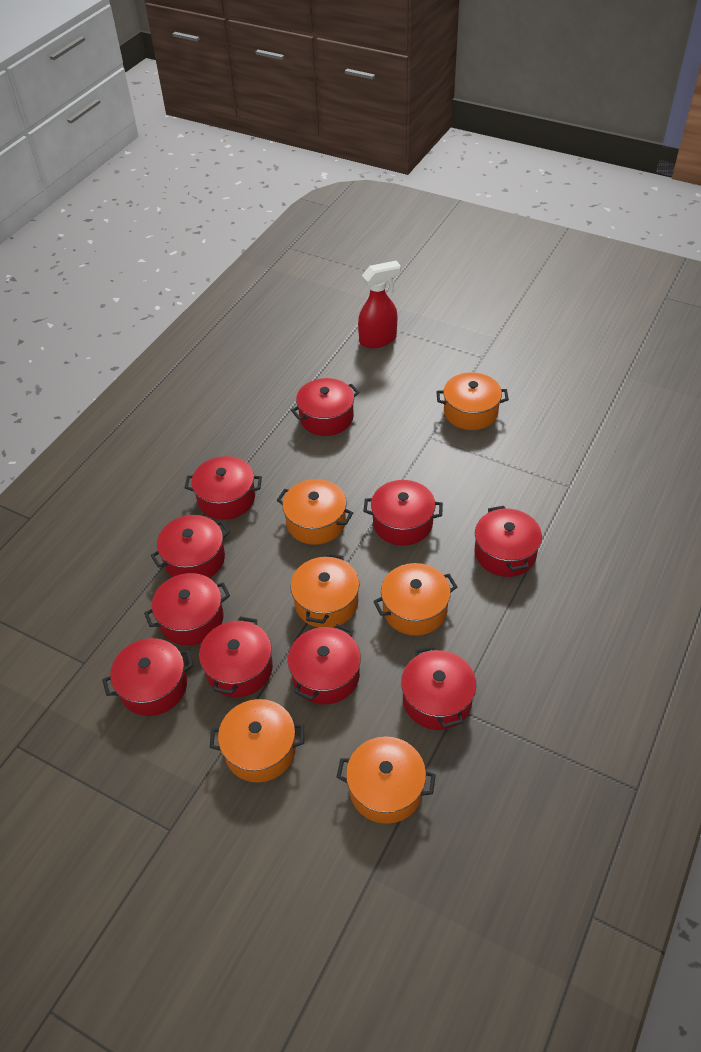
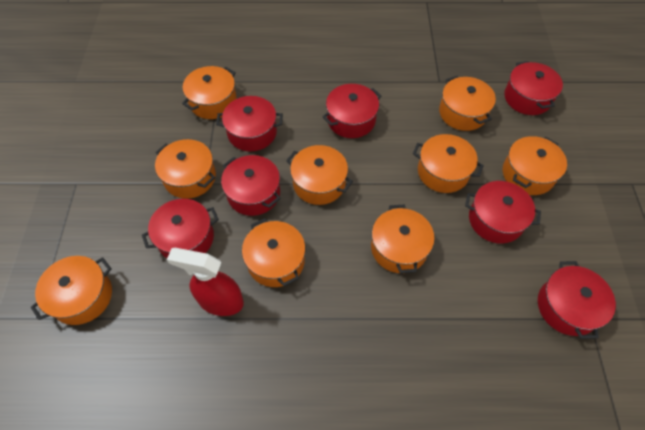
orange pot: 6 -> 9
red pot: 10 -> 7

